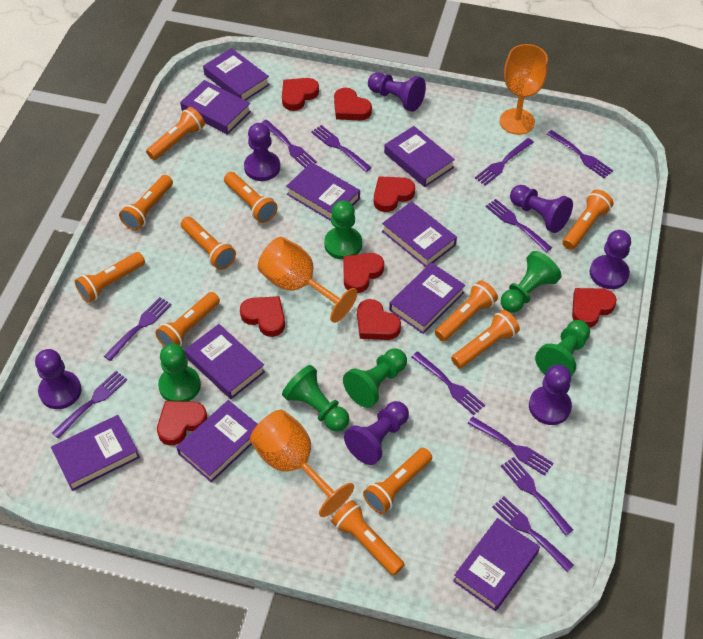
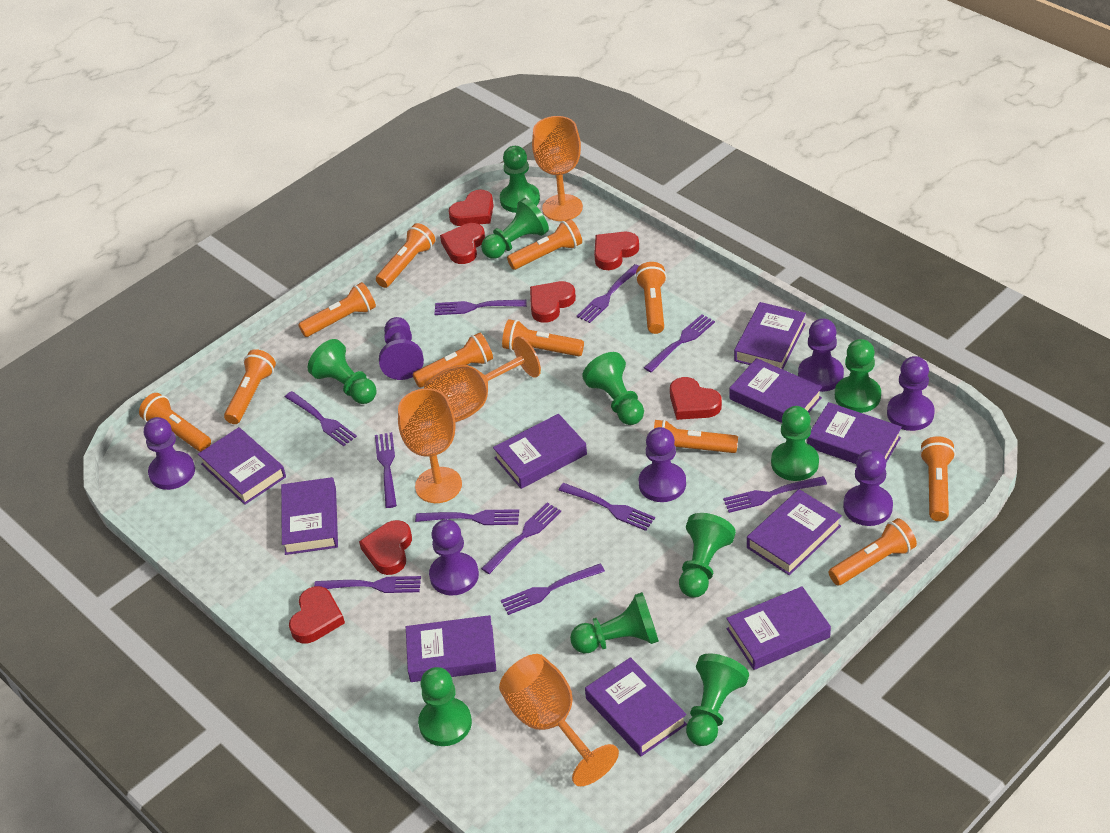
green pawn: 6 -> 10
orange goblet: 3 -> 4
red heart: 8 -> 7

